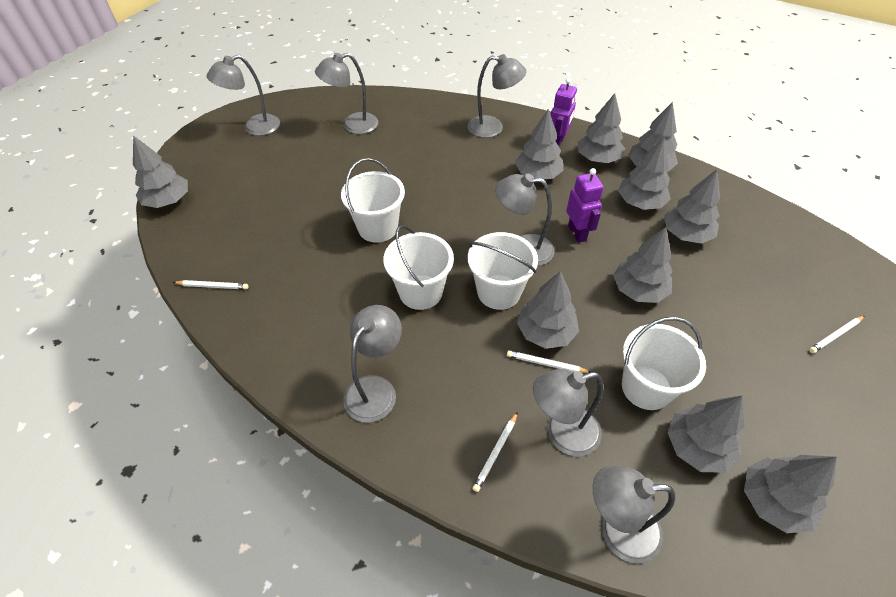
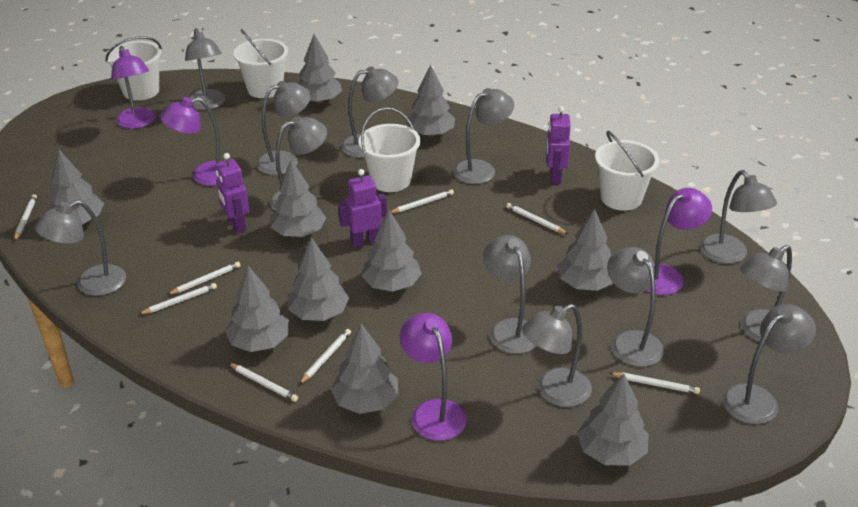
grey lamp: 7 -> 12
purple lamp: 0 -> 4
purple robot: 2 -> 3
white pencil: 4 -> 8

